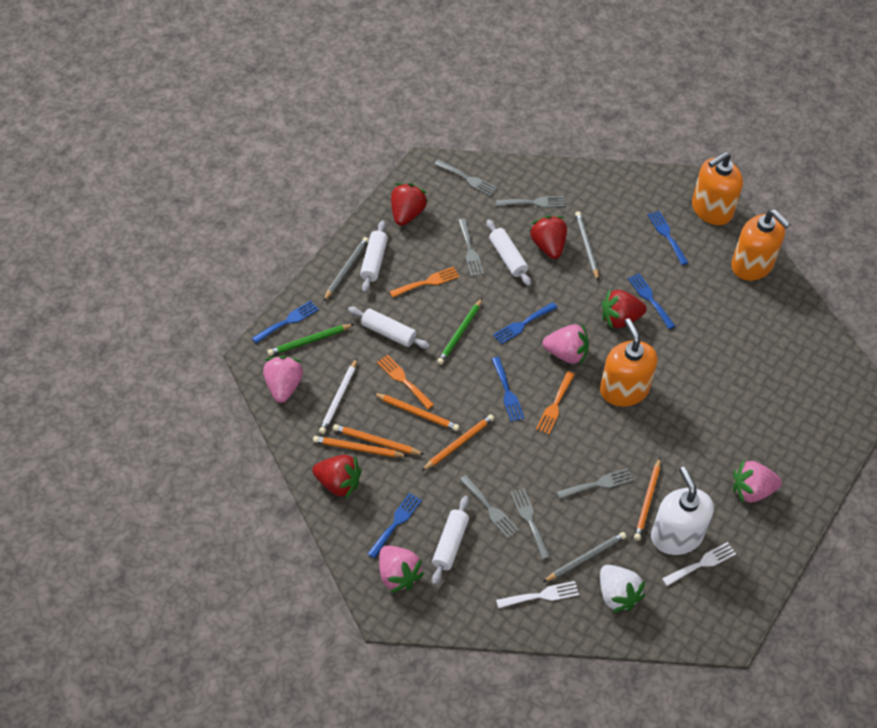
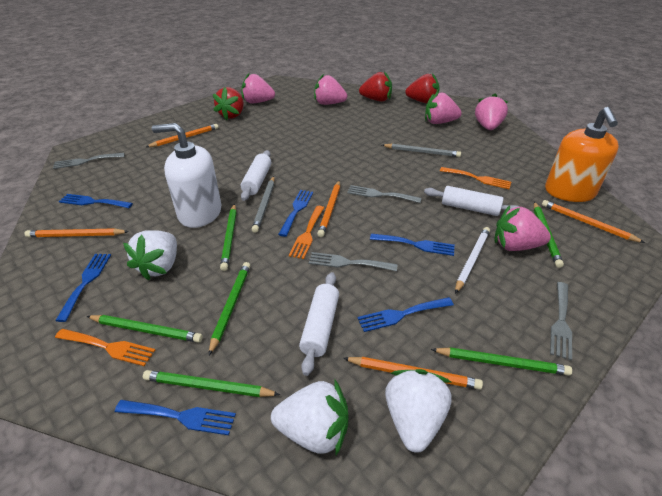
green pencil: 2 -> 6
grey fork: 6 -> 4
grey pencil: 3 -> 2
orange soap dispenser: 3 -> 1
pink strawberry: 4 -> 5
red strawberry: 4 -> 3
white fork: 2 -> 0
white rolling pin: 4 -> 3
white strawberry: 1 -> 3

